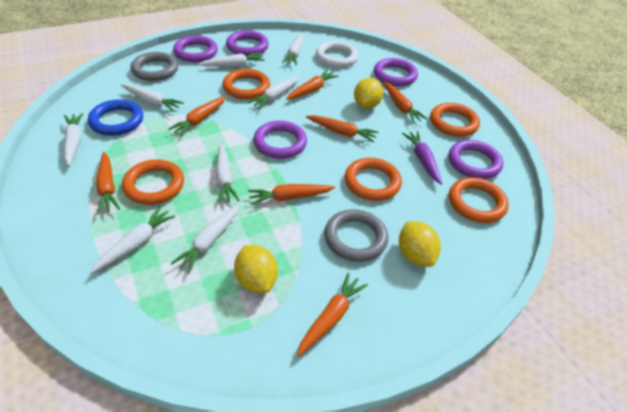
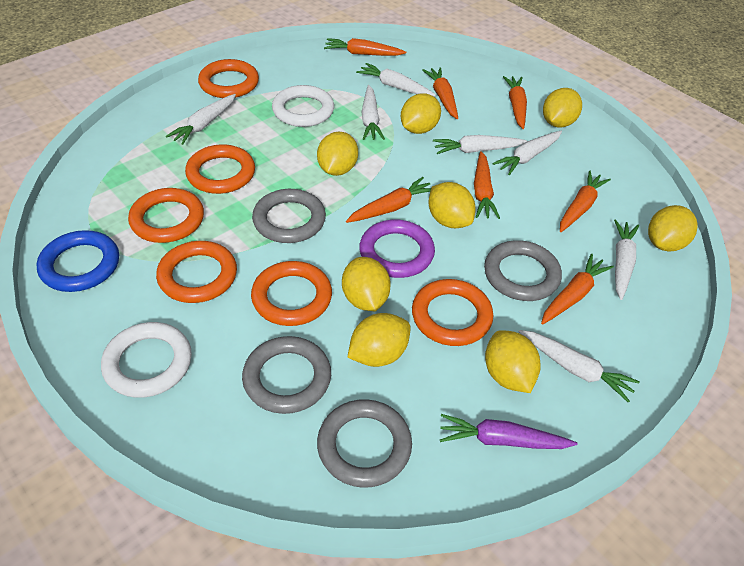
grey ring: 2 -> 4
orange ring: 5 -> 6
purple ring: 5 -> 1
white carrot: 8 -> 7
white ring: 1 -> 2
yellow lemon: 3 -> 8

